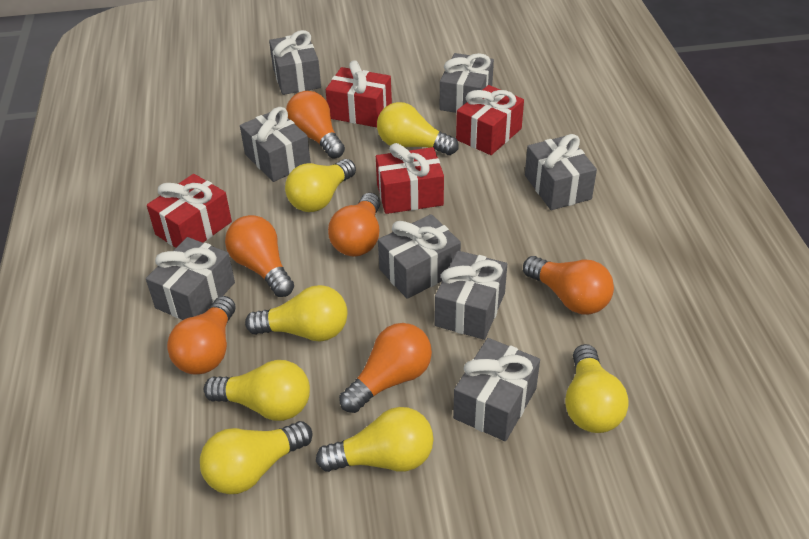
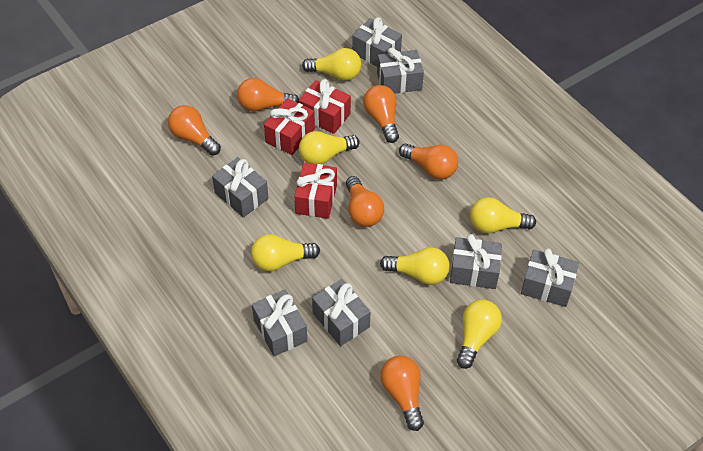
grey gift: 8 -> 7
red gift: 4 -> 3
yellow light bulb: 7 -> 6

